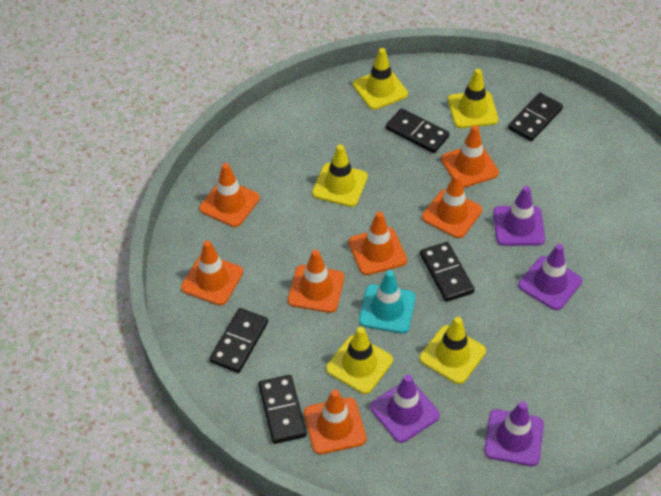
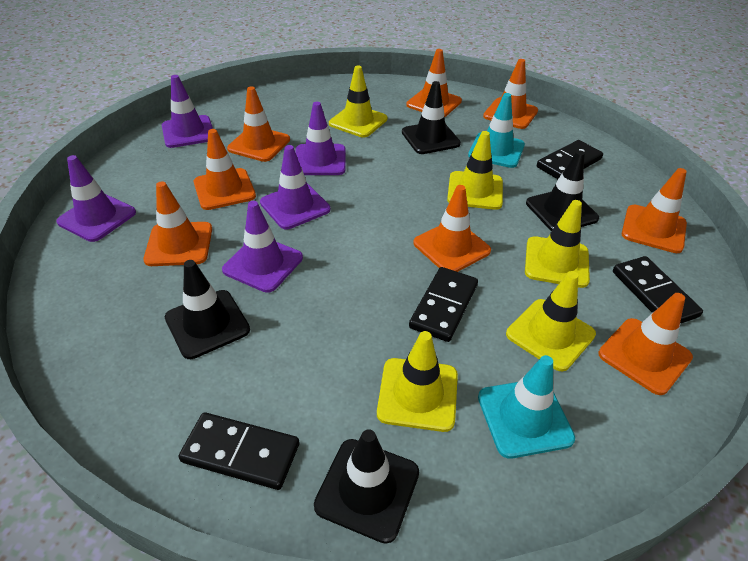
black domino: 5 -> 4
black traffic cone: 0 -> 4
orange traffic cone: 7 -> 8
purple traffic cone: 4 -> 5
turquoise traffic cone: 1 -> 2

